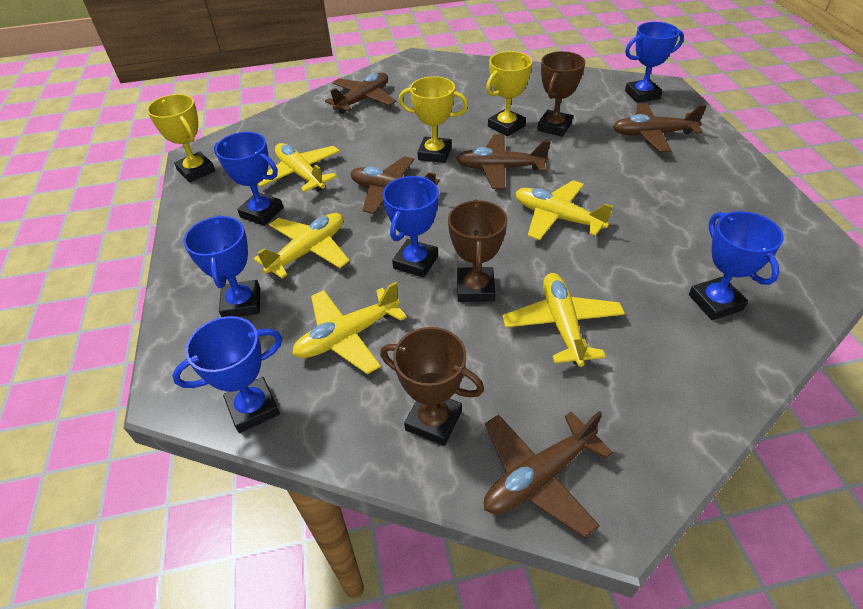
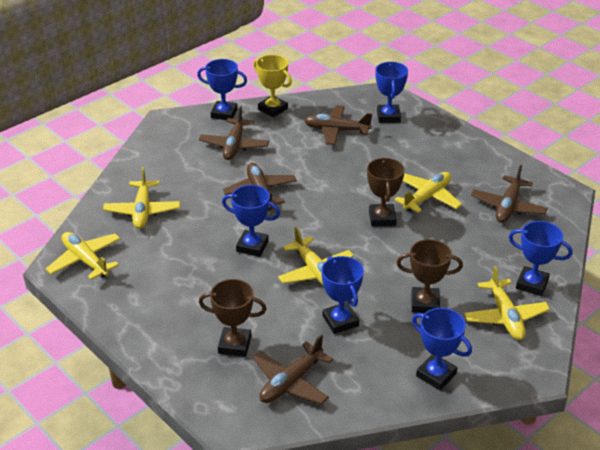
yellow trophy: 3 -> 1

